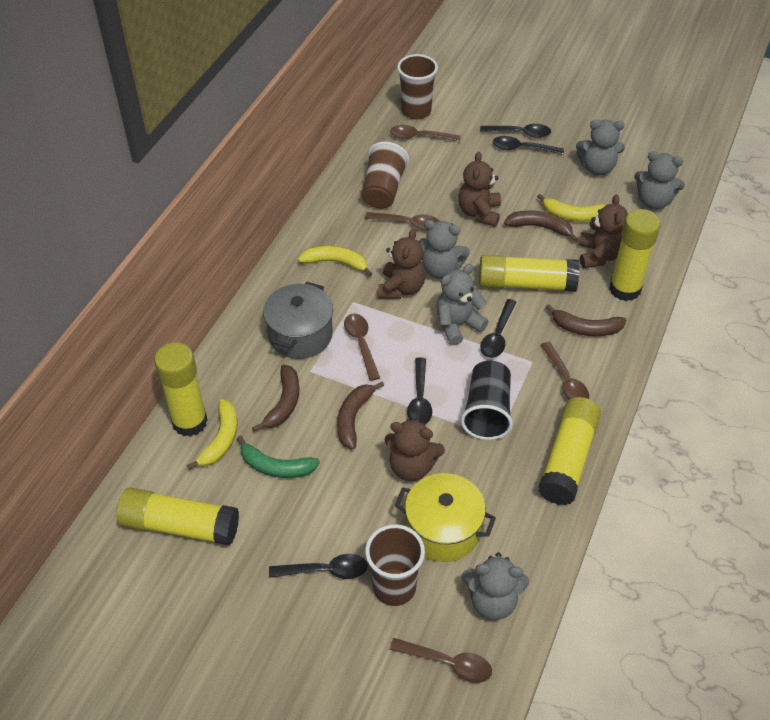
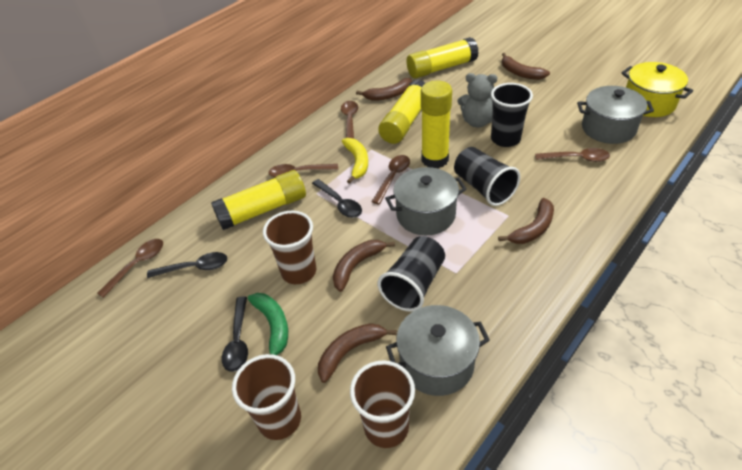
black cup: 1 -> 3
black spoon: 5 -> 3
brown banana: 4 -> 5
brown teddy bear: 4 -> 0
grey pot: 1 -> 3
grey teddy bear: 5 -> 1
yellow banana: 3 -> 1
yellow glue stick: 5 -> 4

